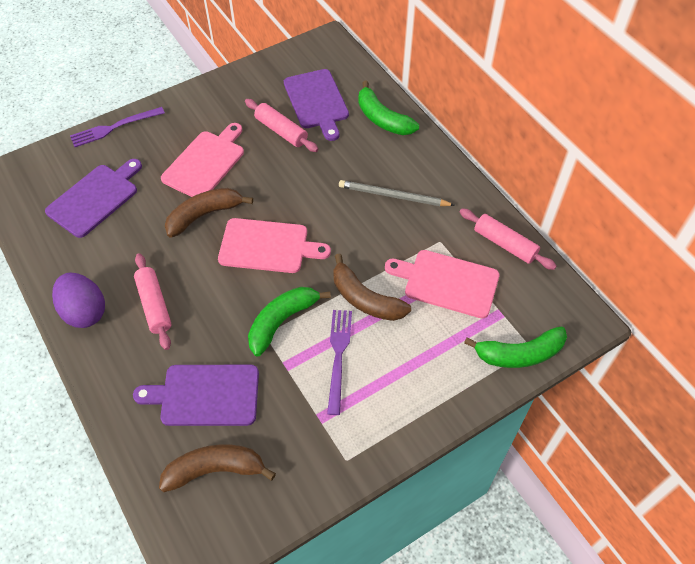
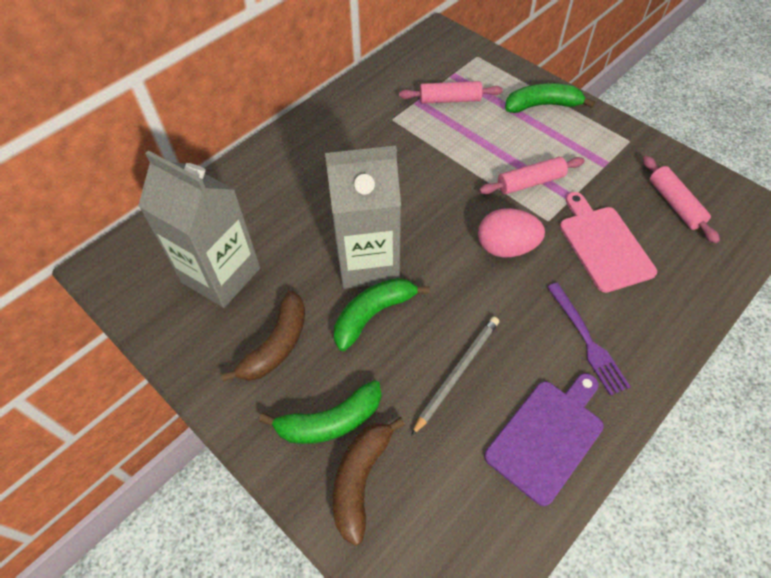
brown banana: 3 -> 2
grey carton: 0 -> 2
pink cutting board: 3 -> 1
pink egg: 0 -> 1
purple cutting board: 3 -> 1
purple egg: 1 -> 0
purple fork: 2 -> 1

